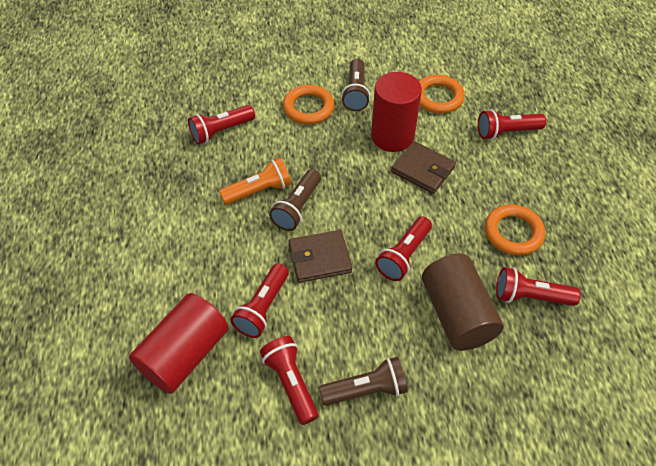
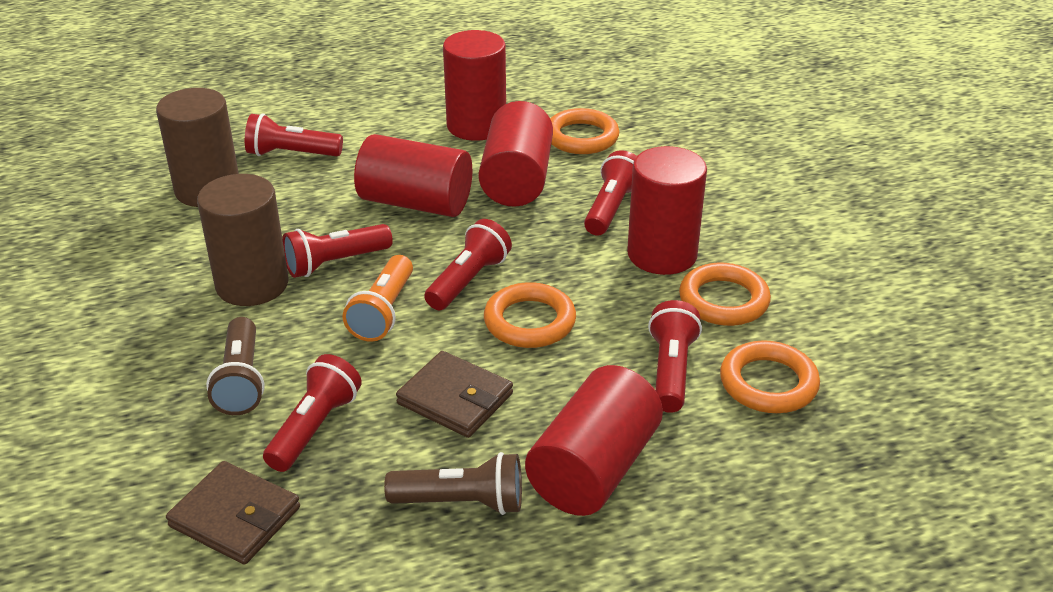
brown cylinder: 1 -> 2
brown flashlight: 3 -> 2
orange ring: 3 -> 4
red cylinder: 2 -> 5

